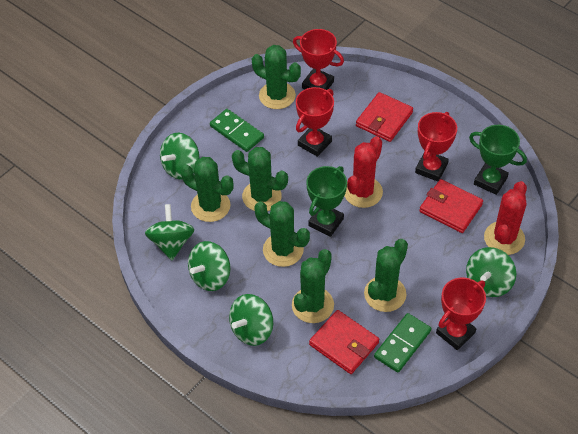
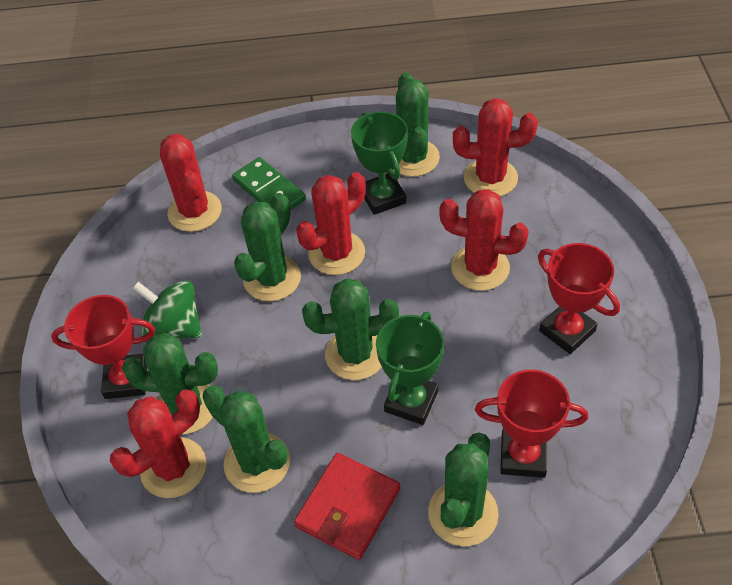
green domino: 2 -> 1
green spinning top: 5 -> 1
red cactus: 2 -> 5
red trophy: 4 -> 3
red wallet: 3 -> 1

